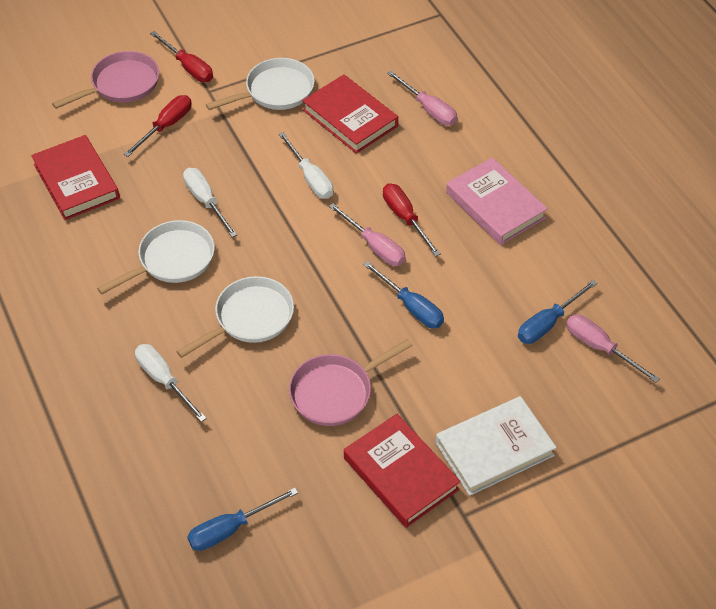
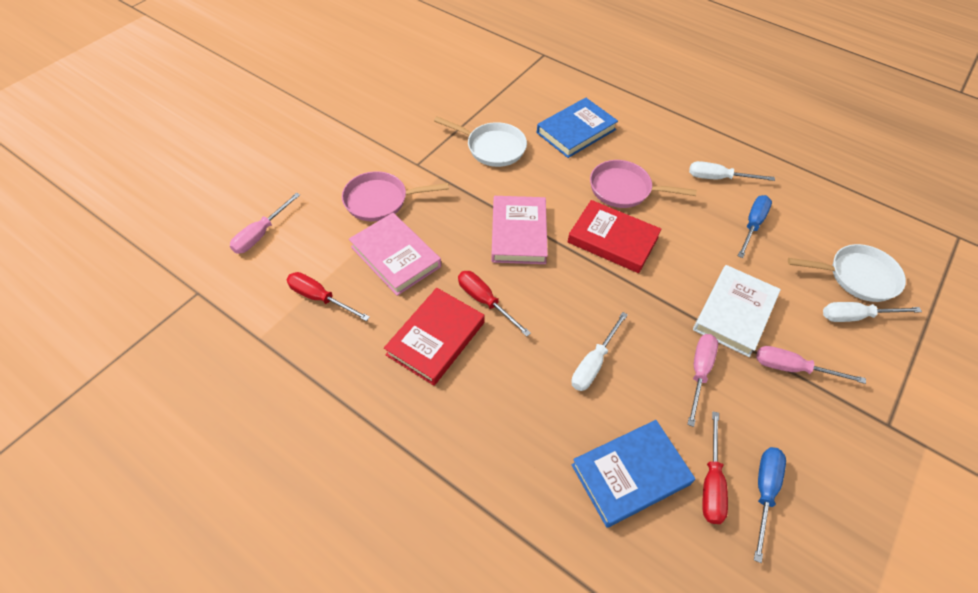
blue book: 0 -> 2
blue screwdriver: 3 -> 2
pink book: 1 -> 2
red book: 3 -> 2
white pan: 3 -> 2

